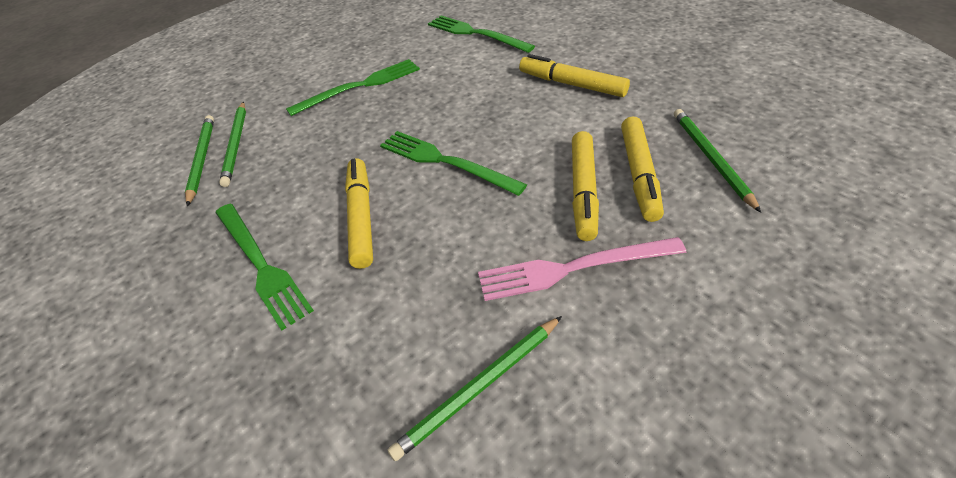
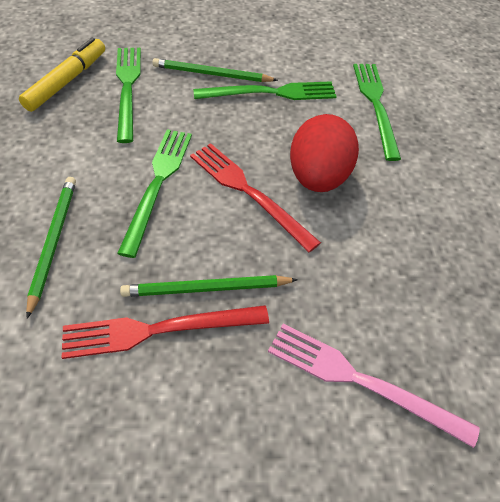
green pencil: 4 -> 3
red egg: 0 -> 1
red fork: 0 -> 2
yellow marker: 4 -> 1

